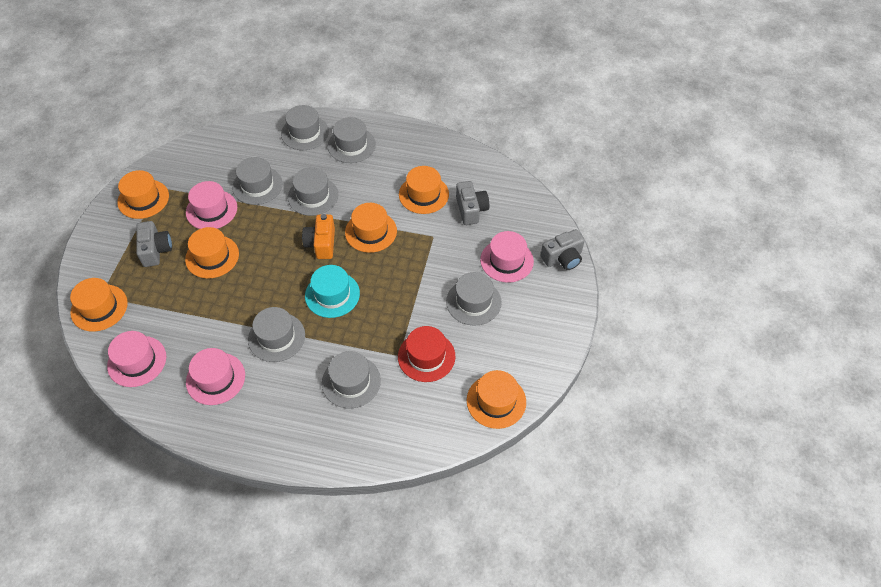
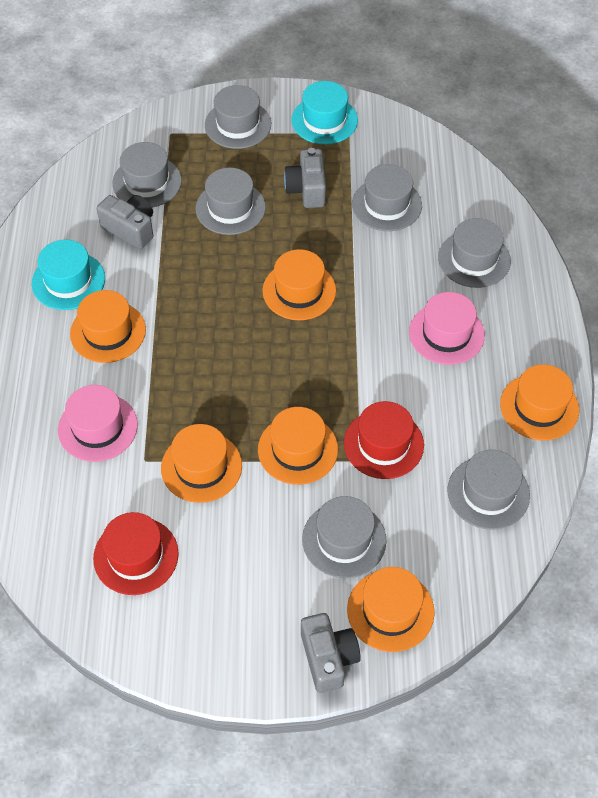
orange camera: 1 -> 0
pink hat: 4 -> 2
red hat: 1 -> 2
turquoise hat: 1 -> 2

